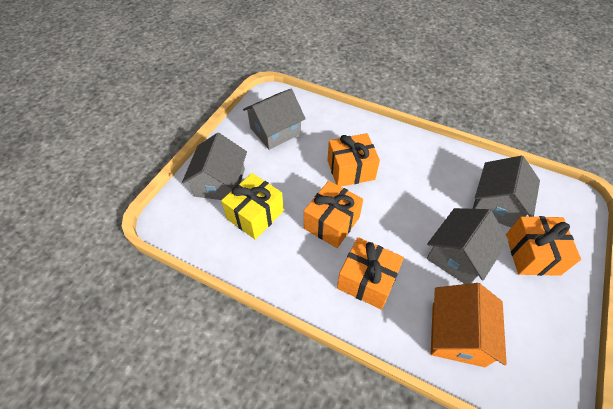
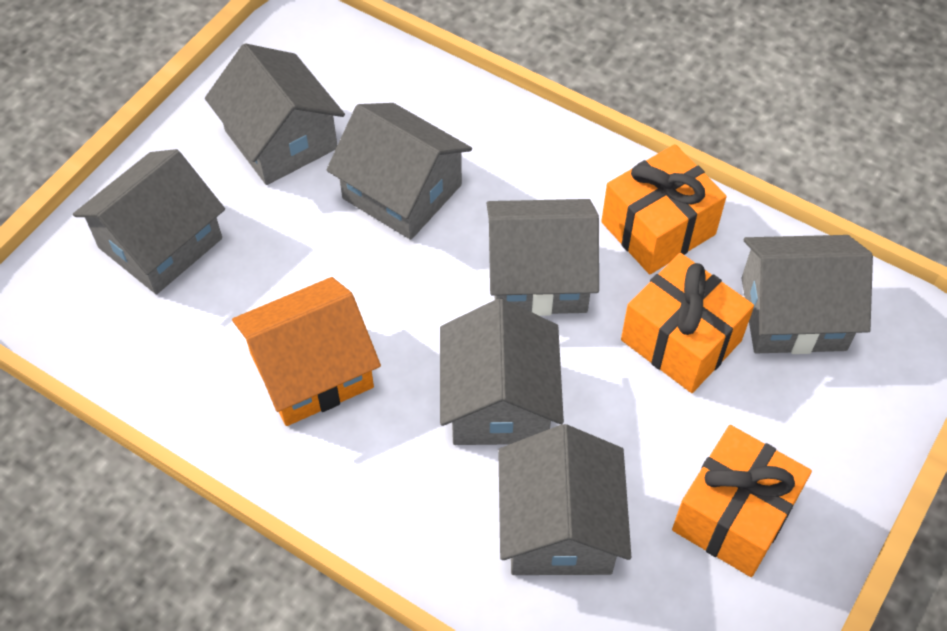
grey house: 4 -> 7
orange gift: 4 -> 3
yellow gift: 1 -> 0

